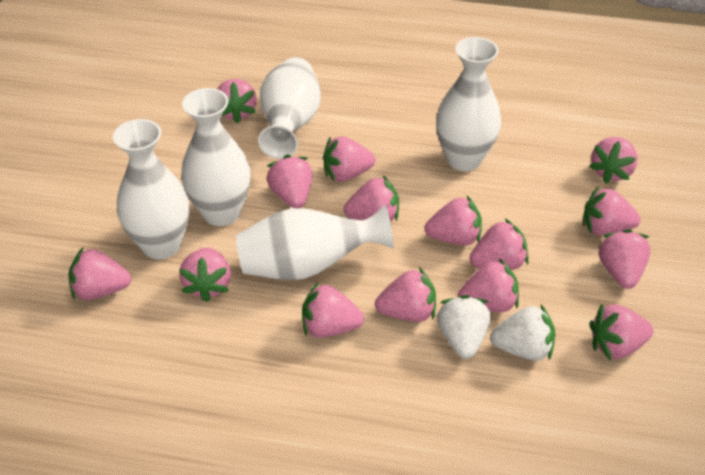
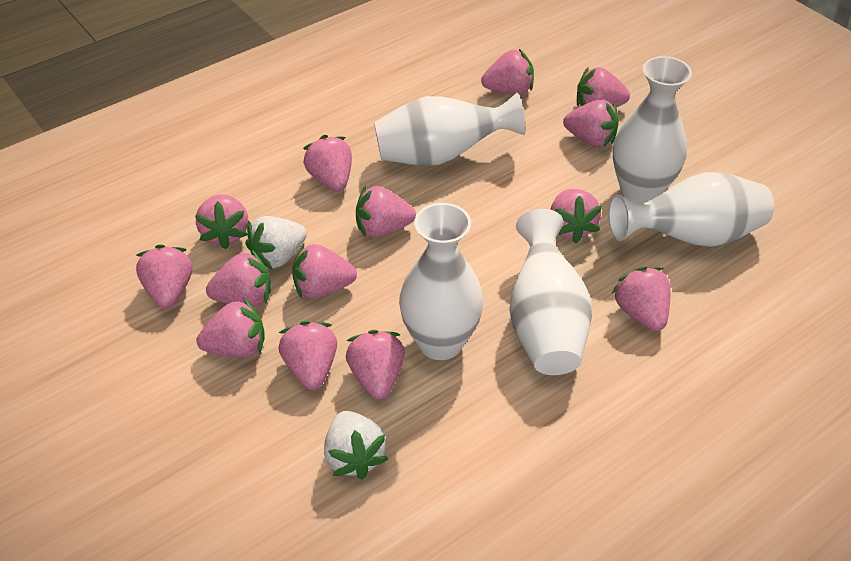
pink strawberry: 15 -> 14

